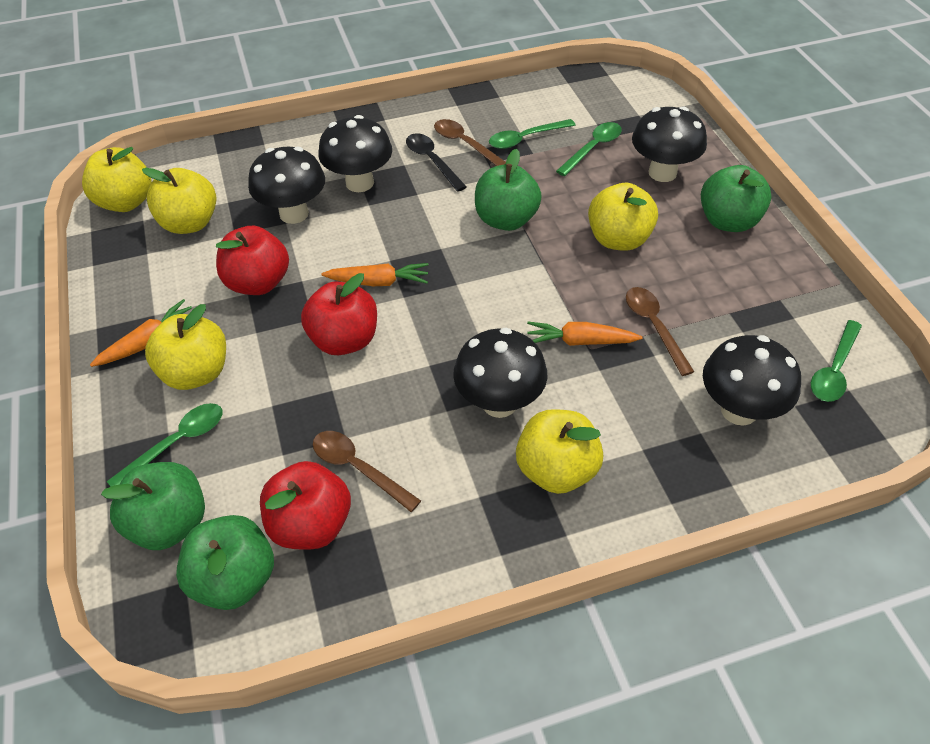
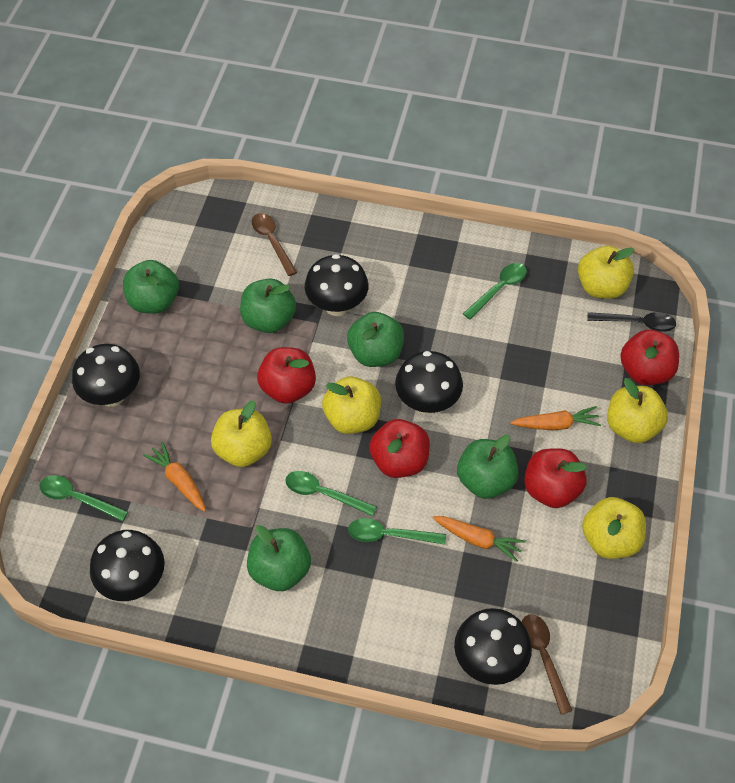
brown spoon: 3 -> 2
green apple: 4 -> 5
red apple: 3 -> 4

